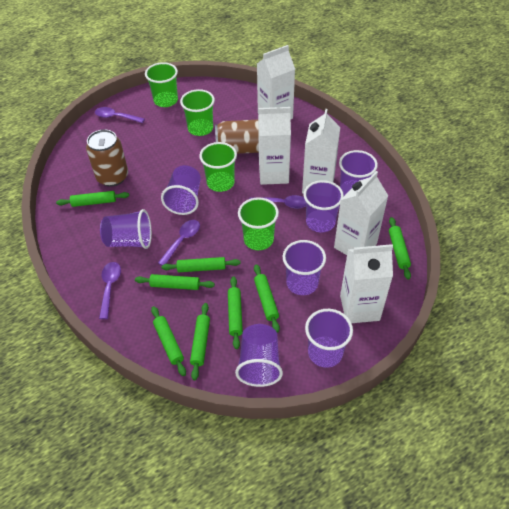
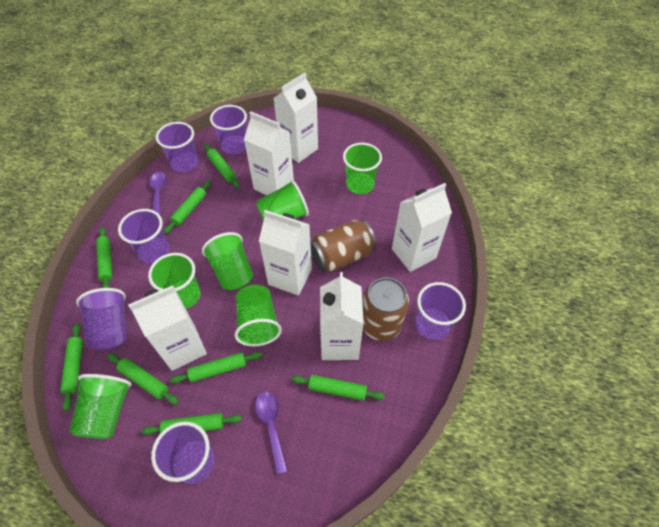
green cup: 4 -> 6
purple cup: 7 -> 6
purple spoon: 4 -> 2
white carton: 5 -> 6

